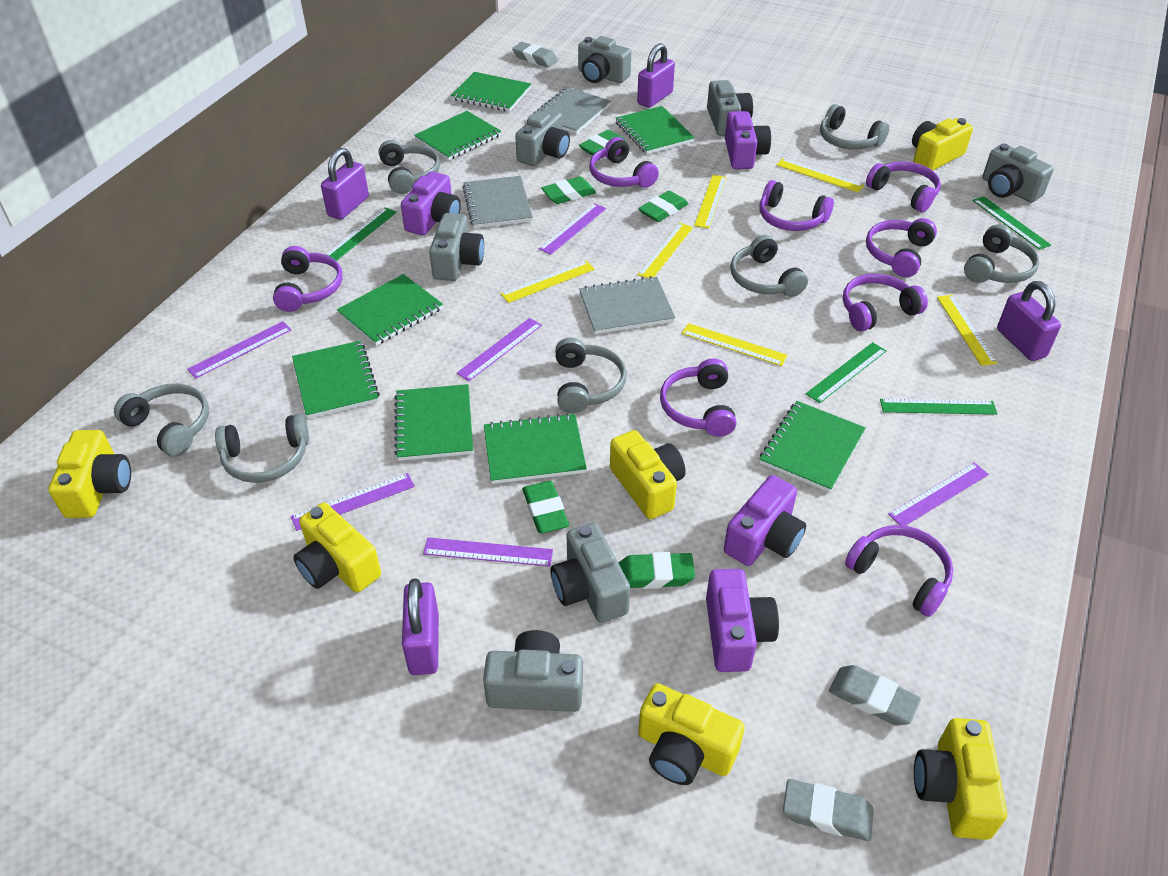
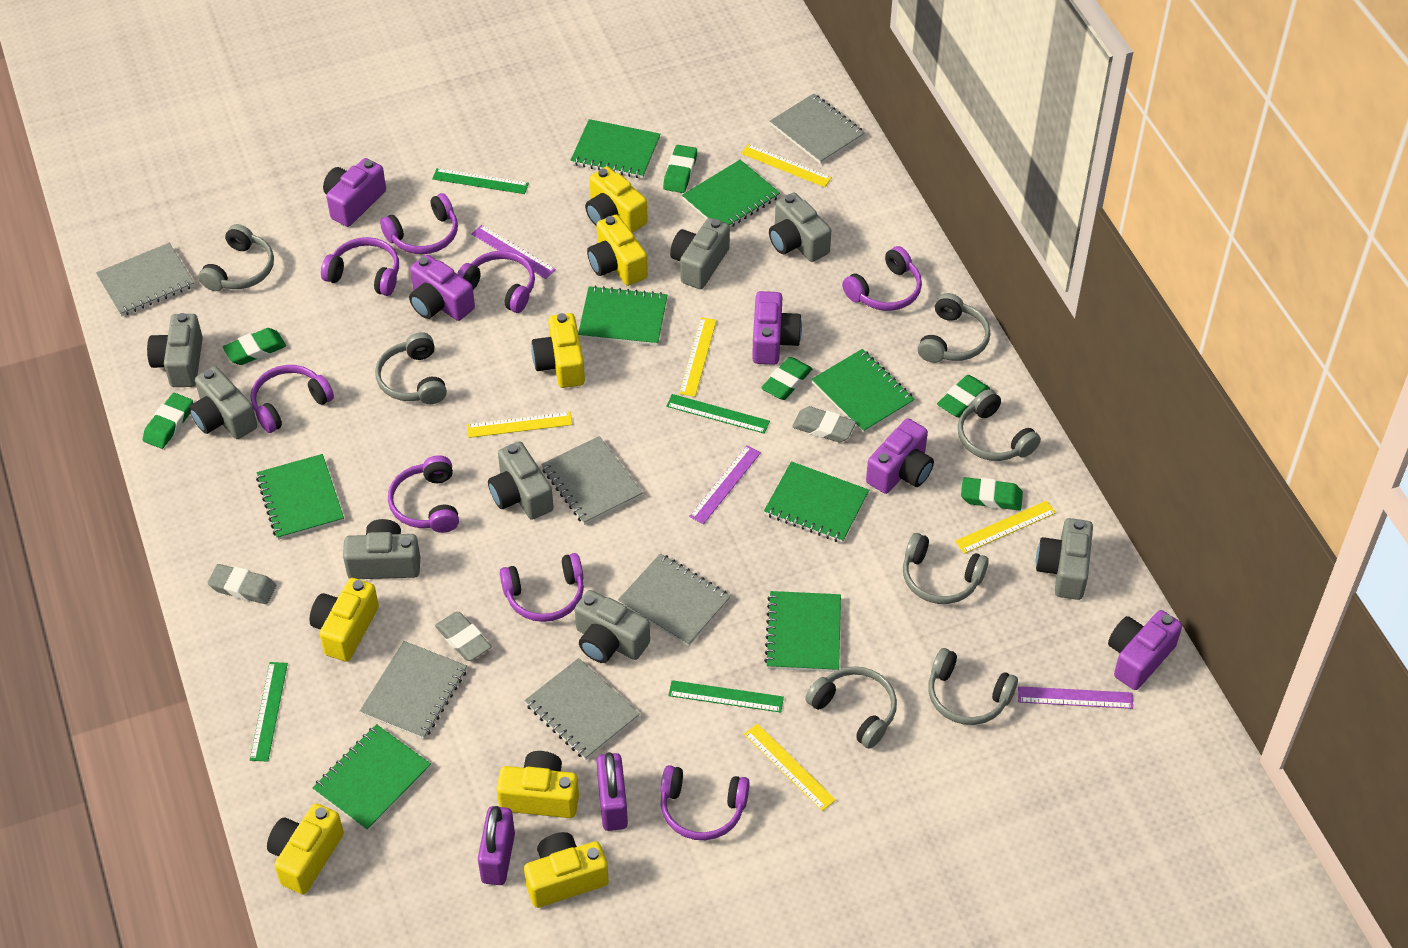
green eraser: 5 -> 6
grey camera: 7 -> 8
grey notebook: 3 -> 6
purple camera: 4 -> 5
purple padlock: 4 -> 2
purple ruler: 6 -> 3
yellow camera: 6 -> 7
yellow ruler: 6 -> 5

